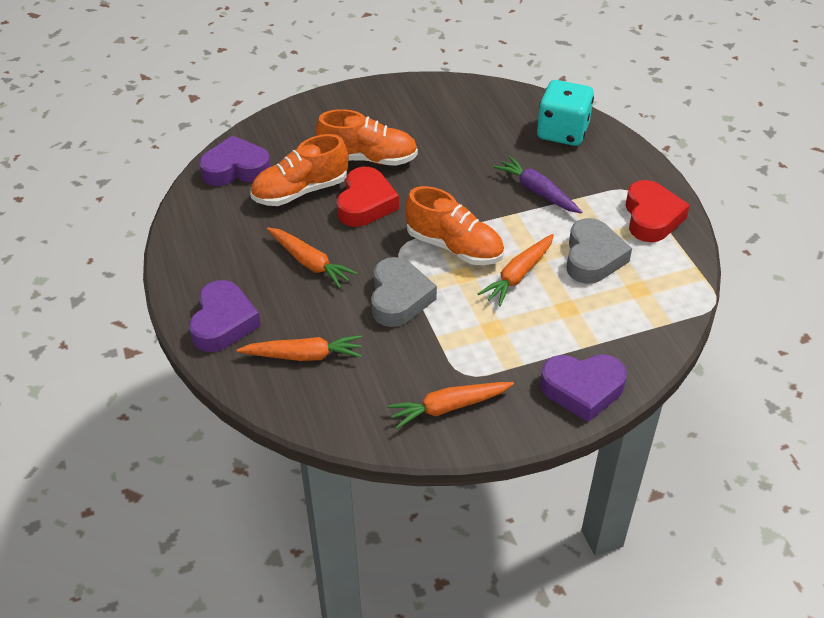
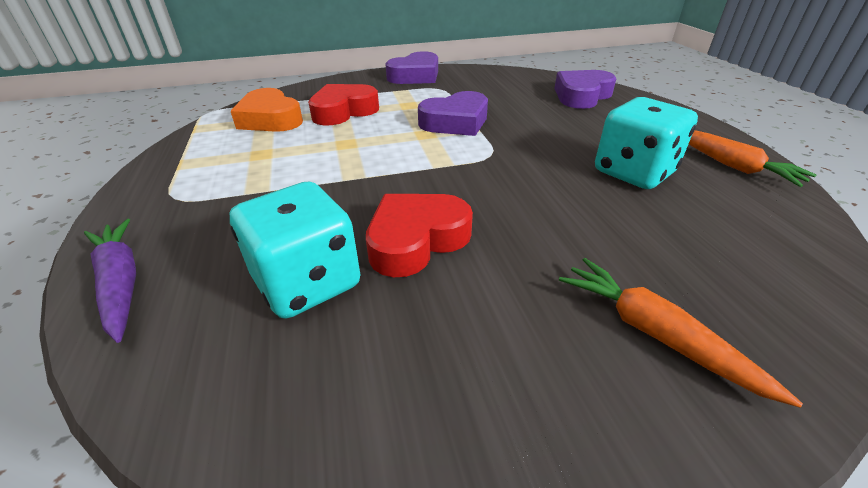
grey heart: 2 -> 0
orange carrot: 4 -> 2
orange heart: 0 -> 1
orange shoe: 3 -> 0
turquoise dice: 1 -> 2

